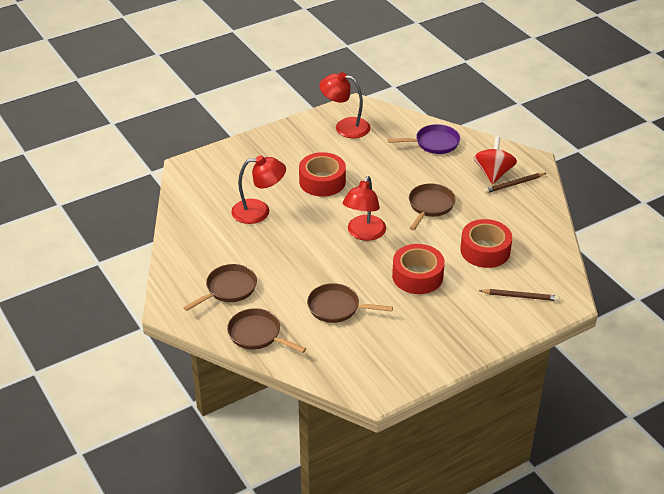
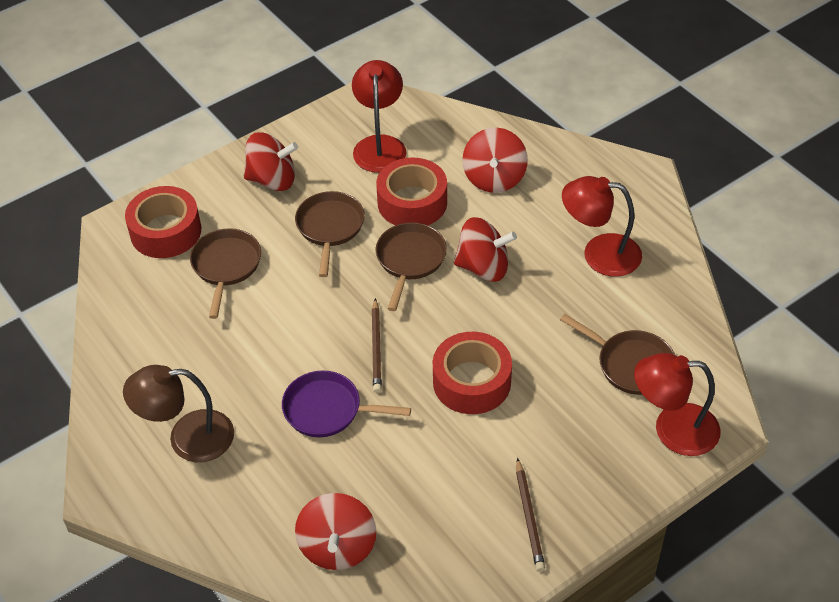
brown lamp: 0 -> 1
red spinning top: 1 -> 4

